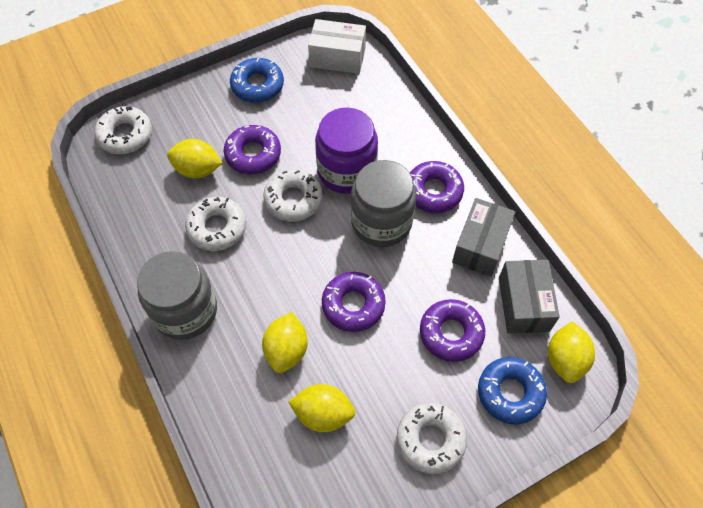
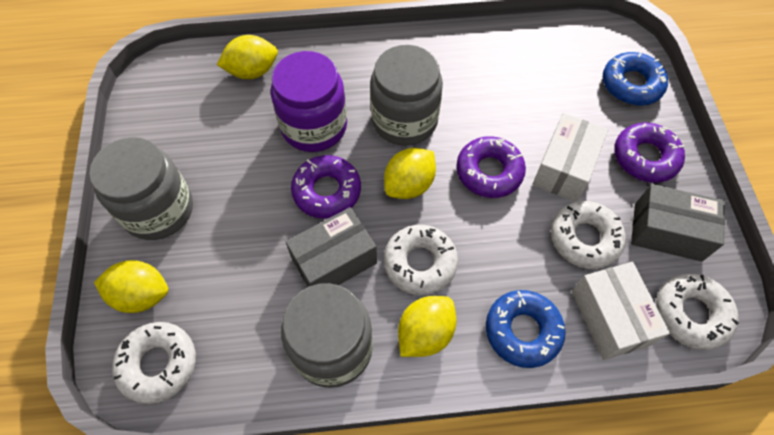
grey jar: 2 -> 3
purple donut: 4 -> 3
white box: 1 -> 2

